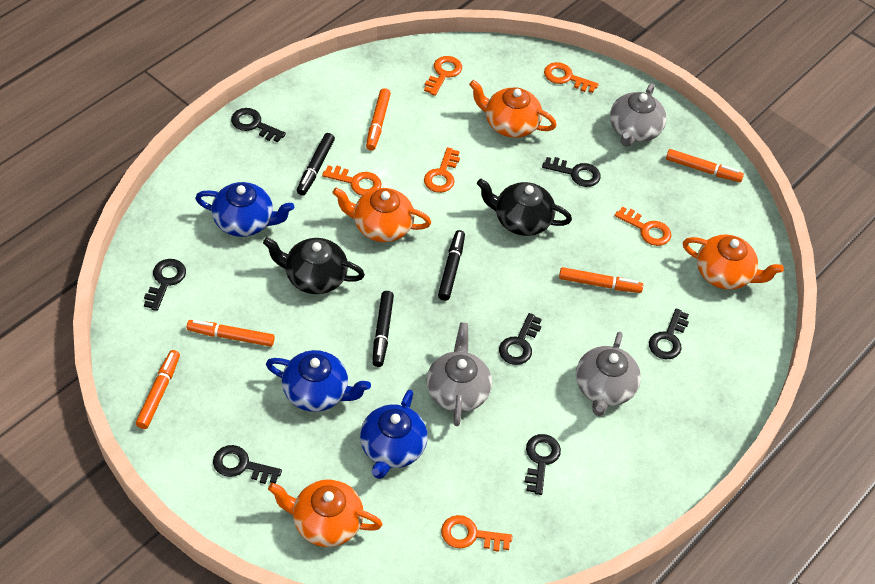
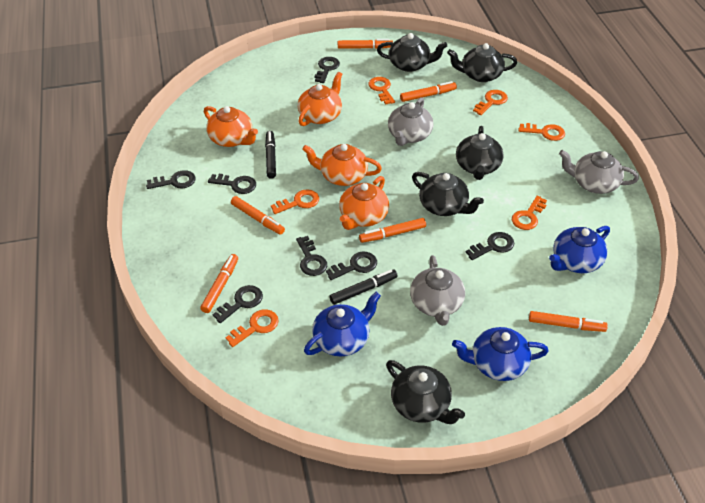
black marker: 3 -> 2
black teapot: 2 -> 5
orange marker: 5 -> 6

